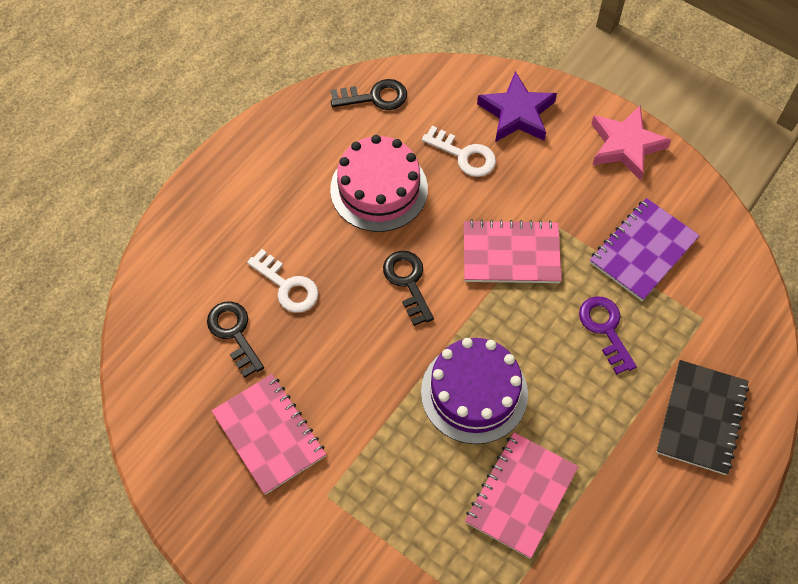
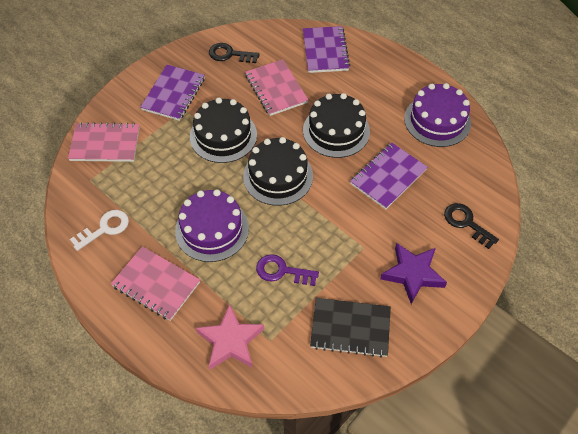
black cake: 0 -> 3
black key: 3 -> 2
pink cake: 1 -> 0
purple cake: 1 -> 2
purple notebook: 1 -> 3
white key: 2 -> 1

